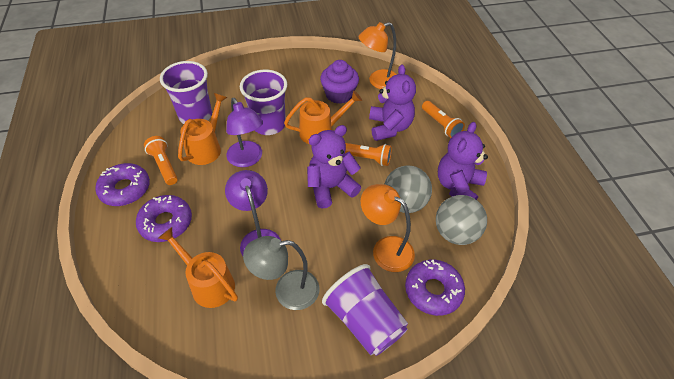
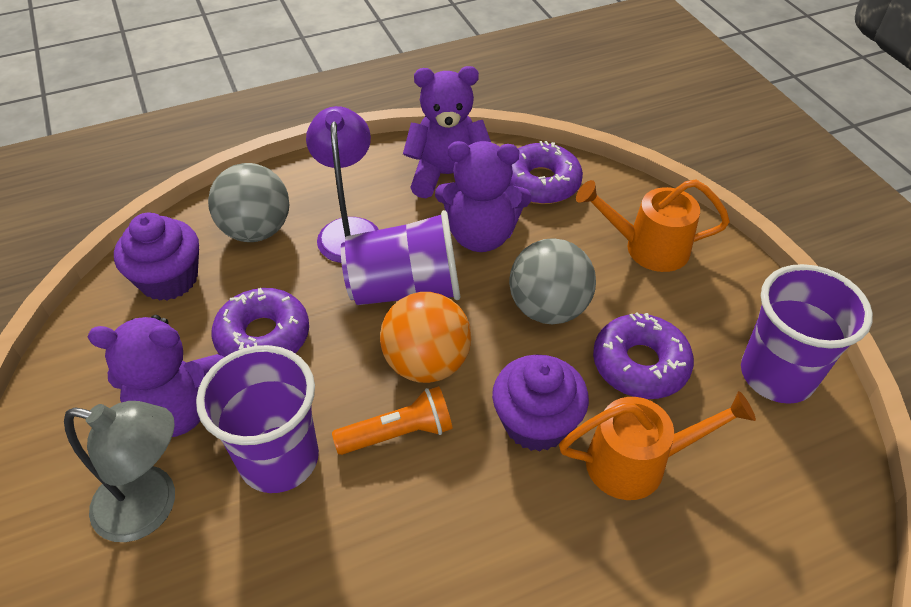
orange ball: 0 -> 1
orange flashlight: 3 -> 1
orange lamp: 2 -> 0
orange watering can: 3 -> 2
purple cupcake: 1 -> 2
purple lamp: 2 -> 1

